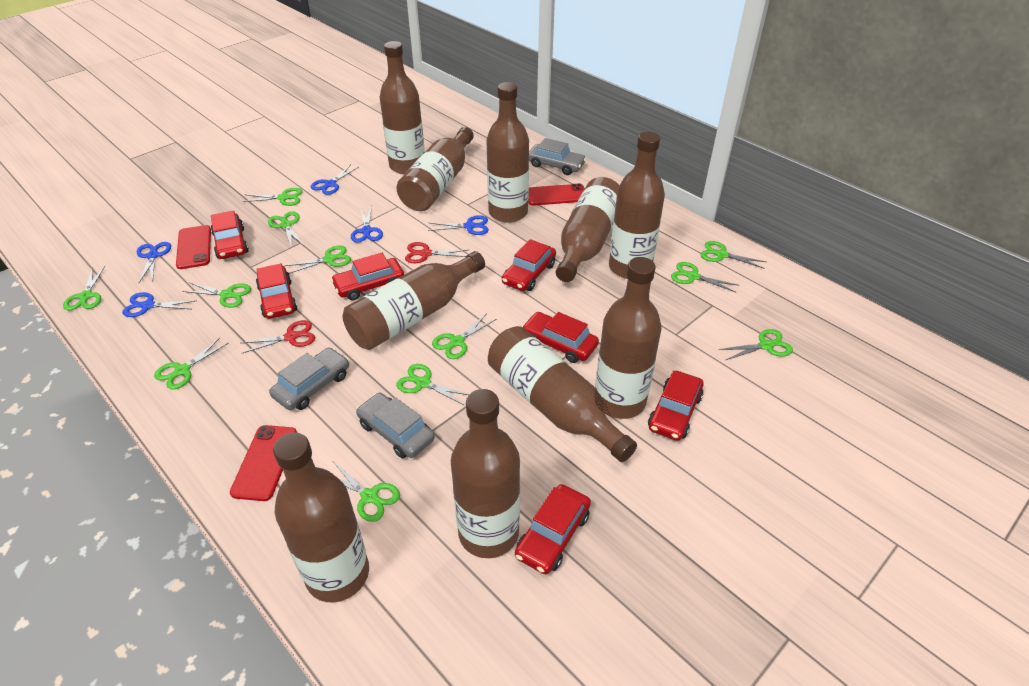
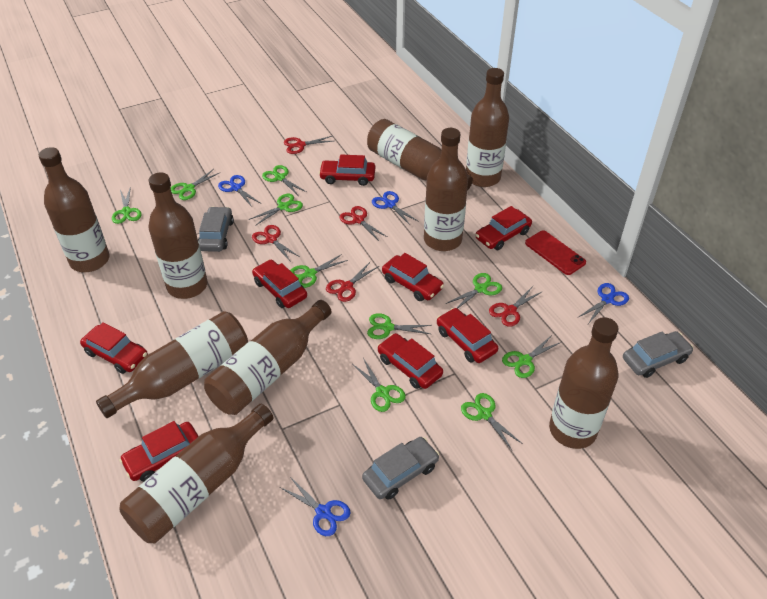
blue scissors: 5 -> 4
brown bottle: 10 -> 9
green scissors: 12 -> 10
red car: 7 -> 8
red phone: 3 -> 1
red scissors: 2 -> 5

